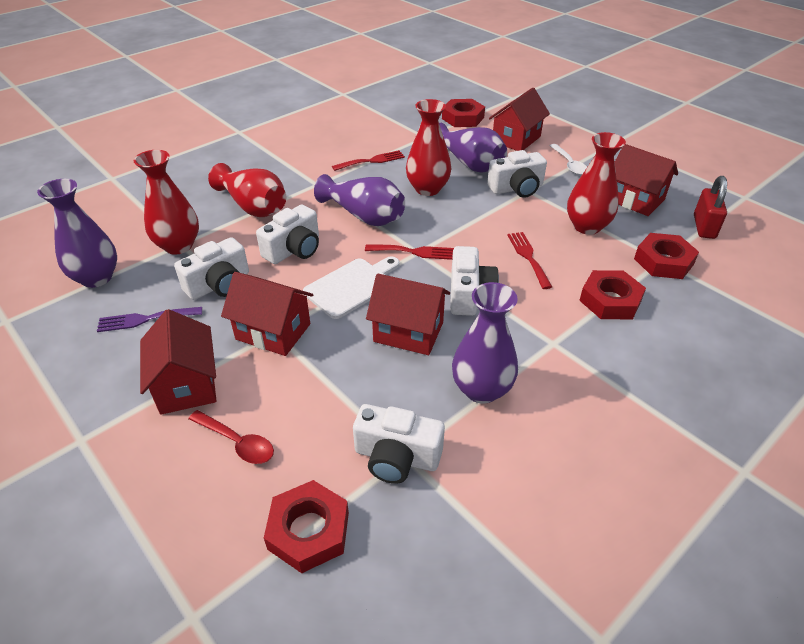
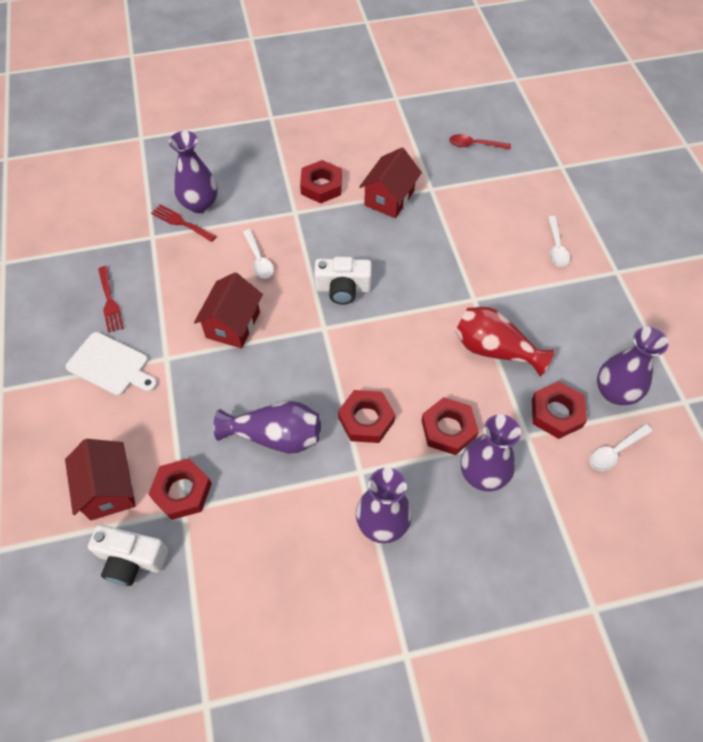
purple fork: 1 -> 0
purple vase: 4 -> 5
red fork: 3 -> 2
red house: 5 -> 3
red nut: 4 -> 5
red padlock: 1 -> 0
red vase: 4 -> 1
white camera: 5 -> 2
white spoon: 1 -> 3

